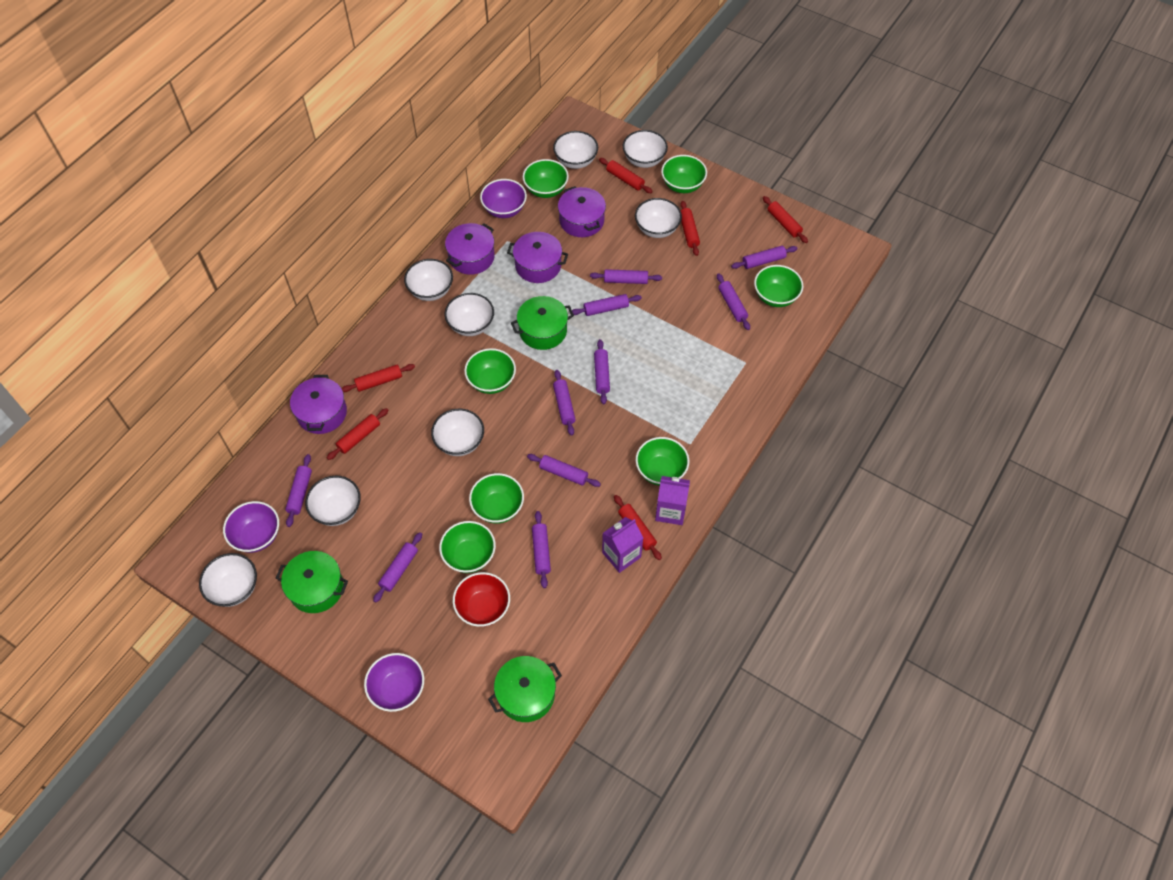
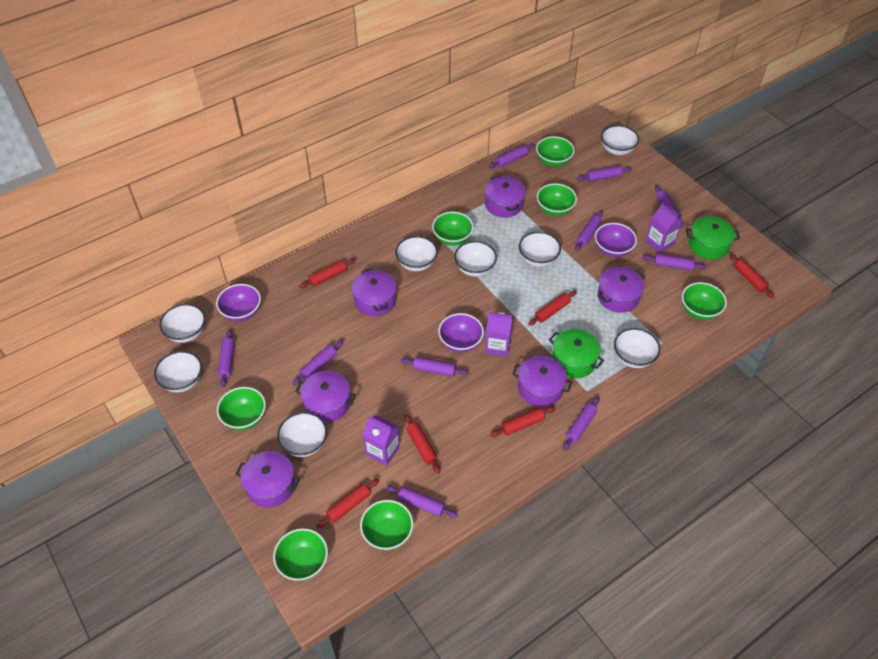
green pot: 3 -> 2
purple carton: 2 -> 3
purple pot: 4 -> 6
red bowl: 1 -> 0

